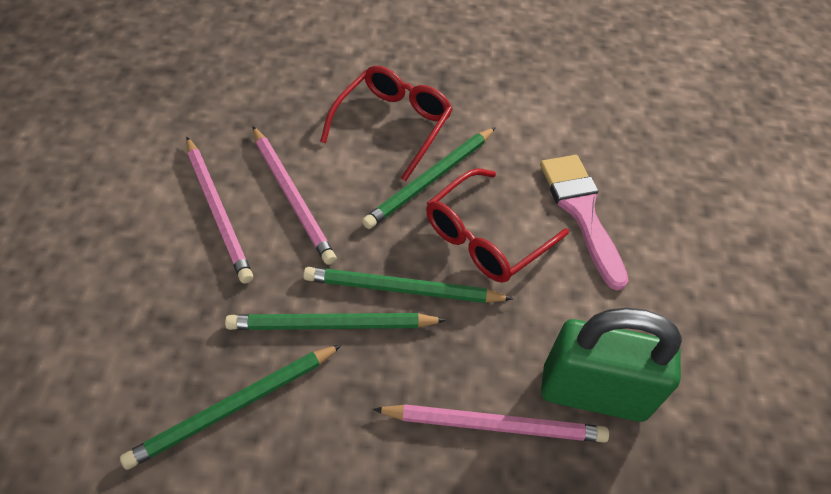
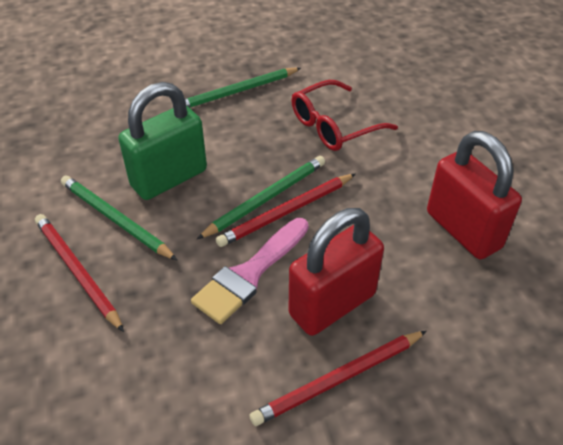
green pencil: 4 -> 3
pink pencil: 3 -> 0
red glasses: 2 -> 1
red padlock: 0 -> 2
red pencil: 0 -> 3

